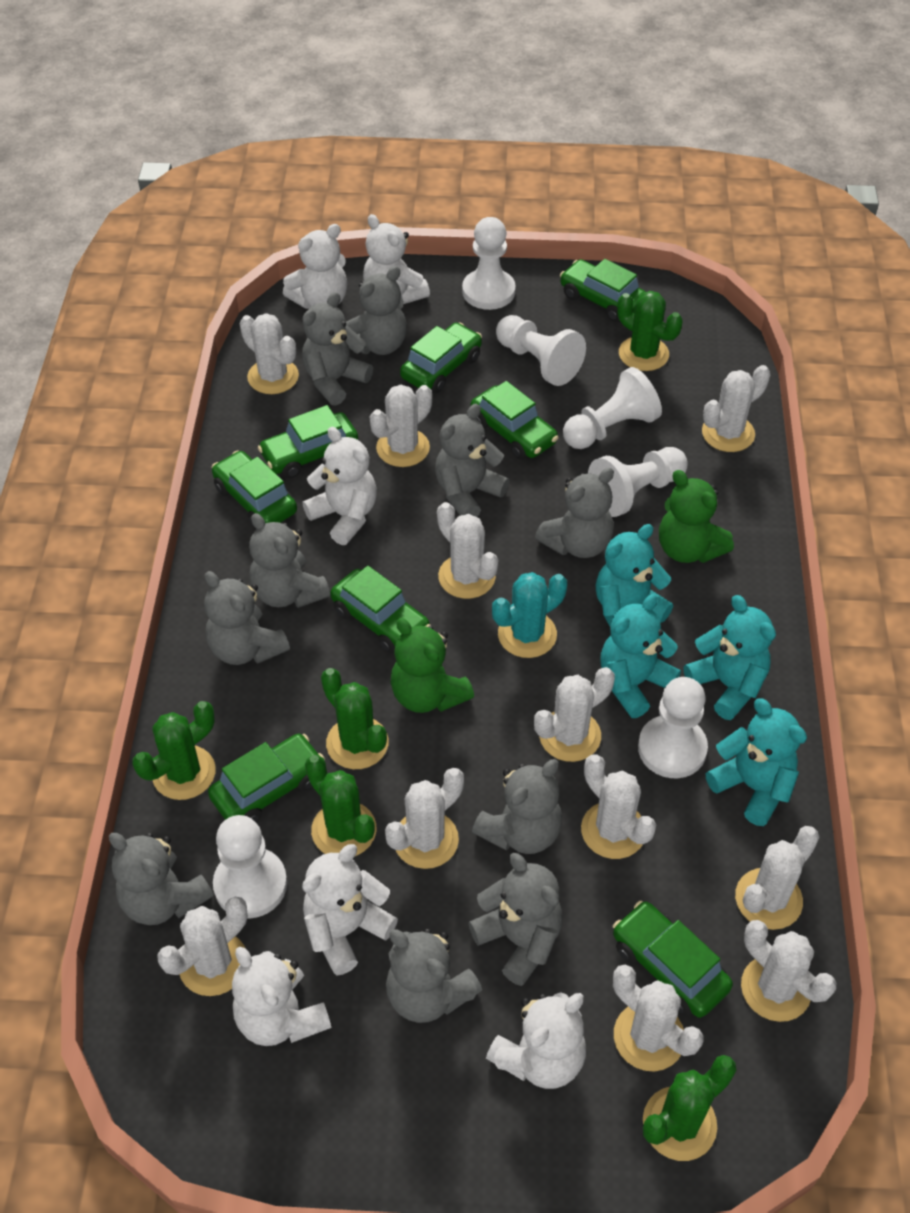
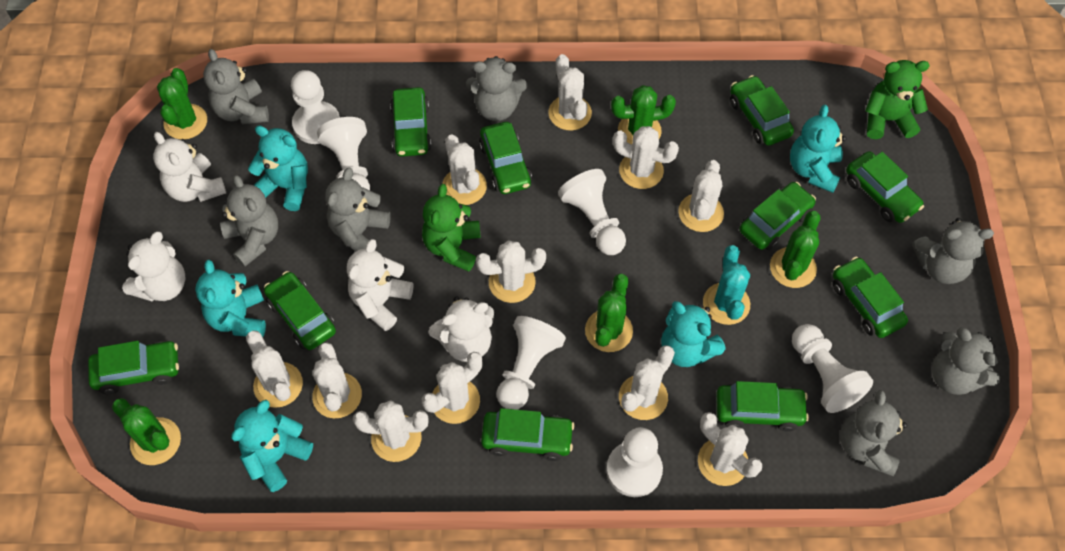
green car: 8 -> 10
grey teddy bear: 10 -> 7
turquoise teddy bear: 4 -> 5
white teddy bear: 6 -> 4

